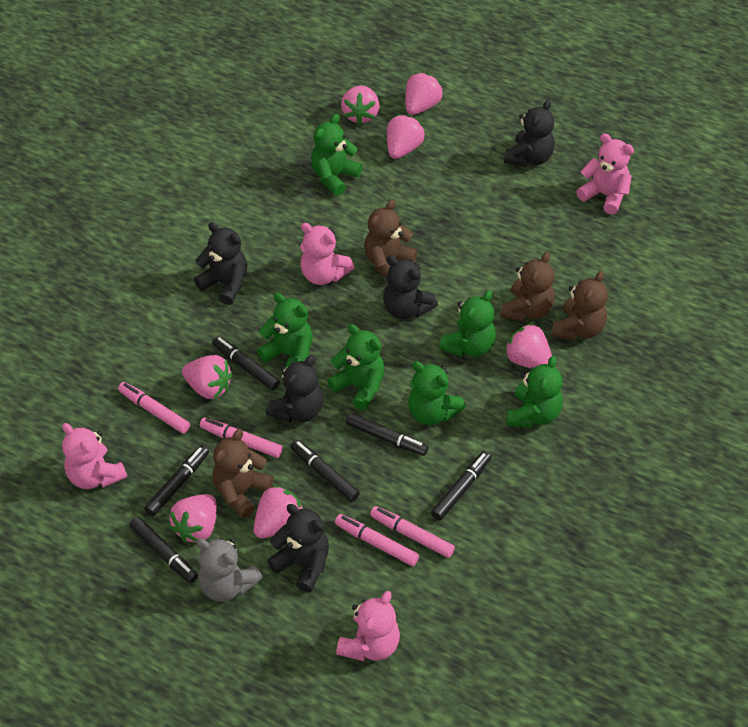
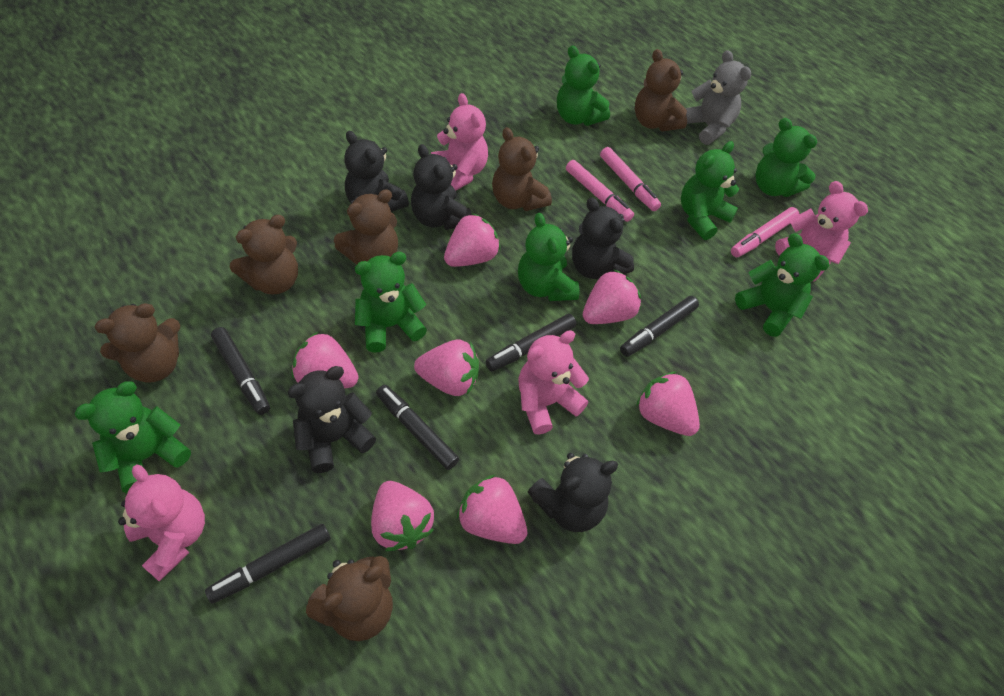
black marker: 6 -> 5
brown teddy bear: 4 -> 6
green teddy bear: 6 -> 7
pink marker: 4 -> 3

